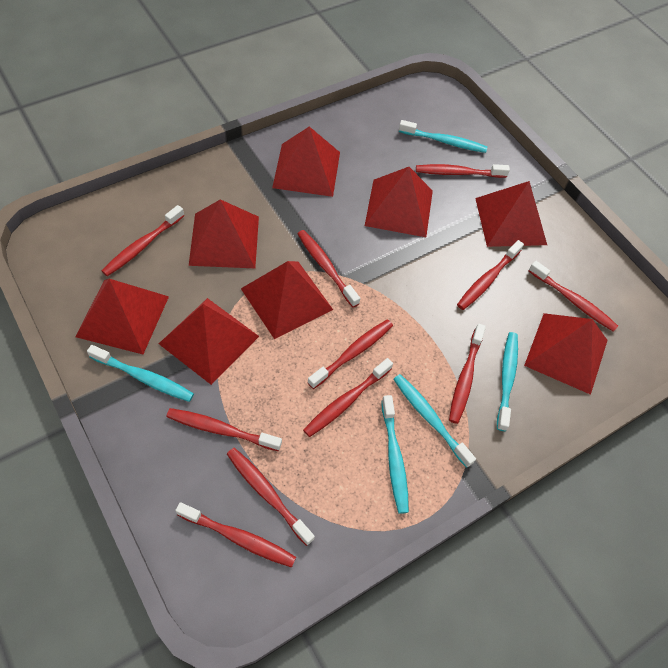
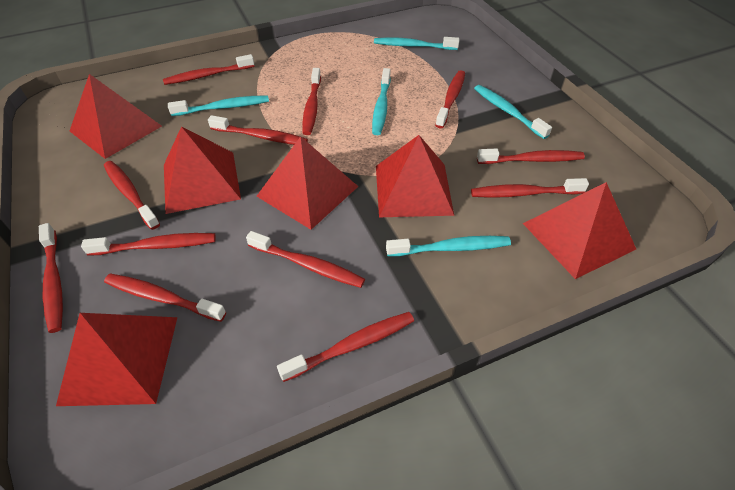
red pyramid: 8 -> 6
red toothbrush: 11 -> 12

